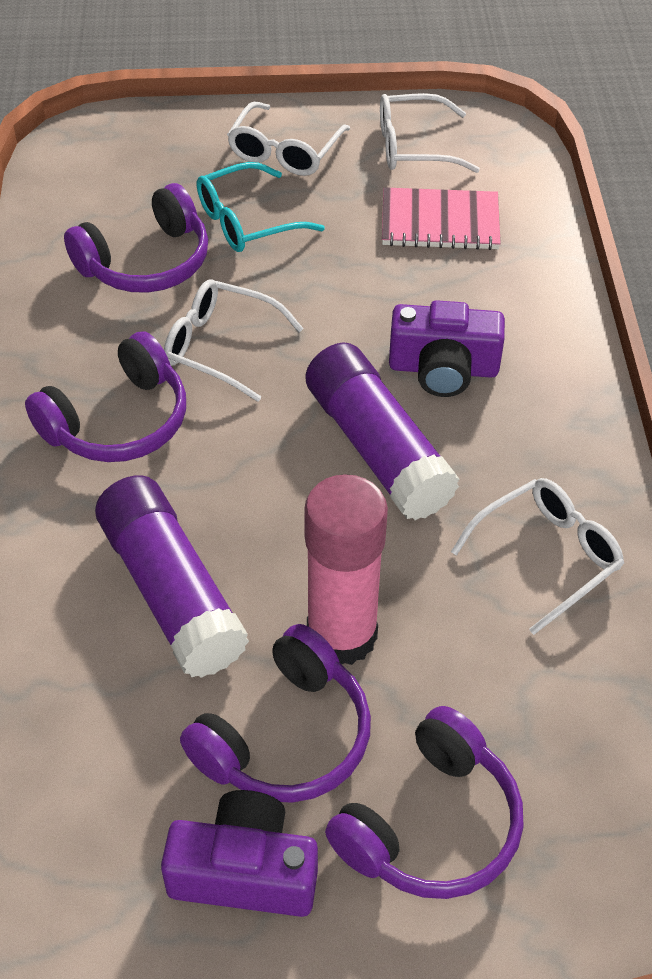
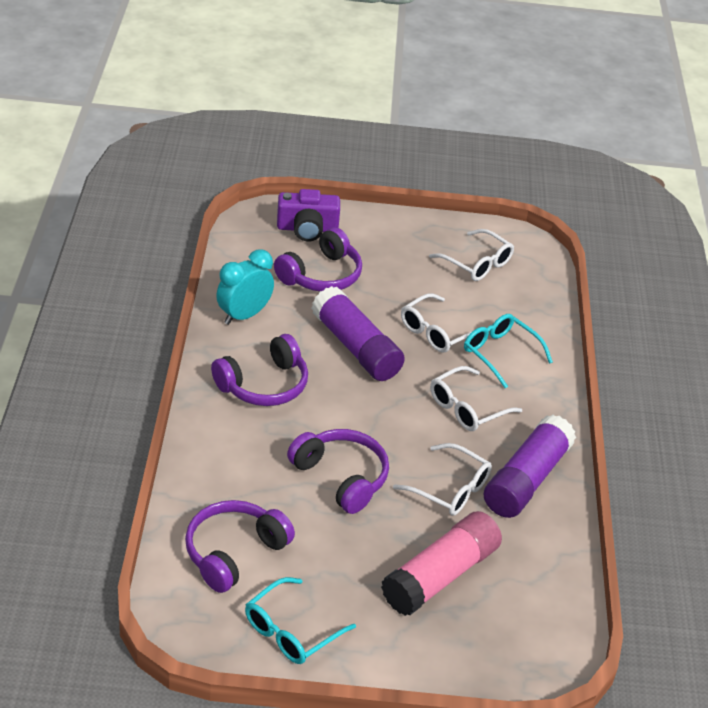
pink notebook: 1 -> 0
purple camera: 2 -> 1
turquoise clock: 0 -> 1
turquoise glasses: 1 -> 2

